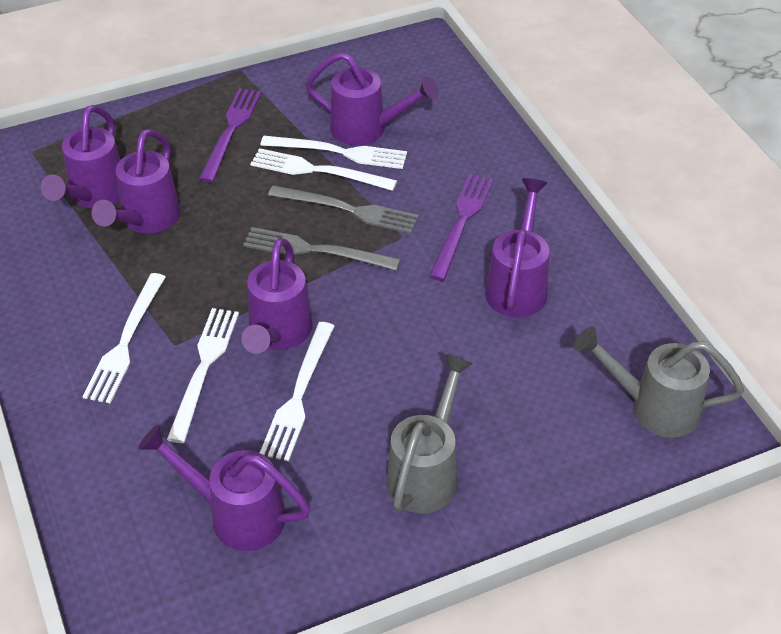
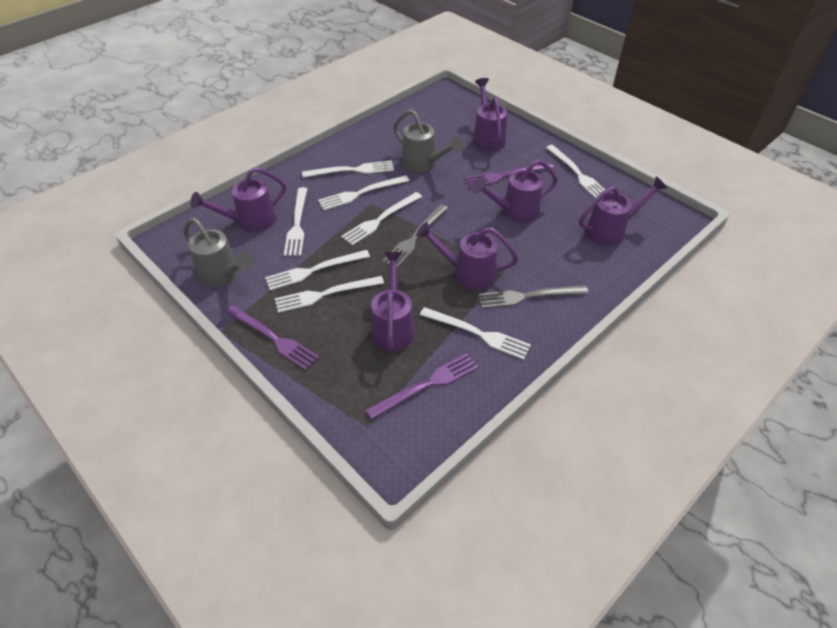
purple fork: 2 -> 3
white fork: 5 -> 8

